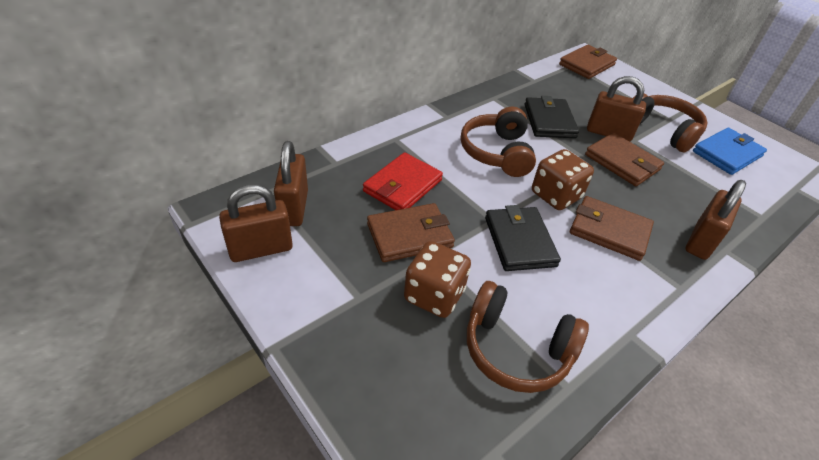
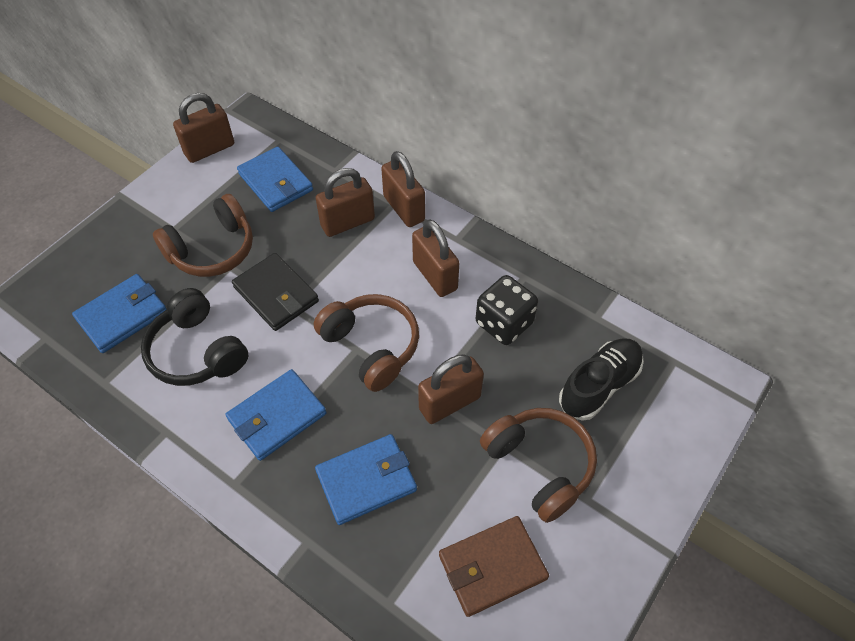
black dice: 0 -> 1
black headphones: 0 -> 1
black shoe: 0 -> 1
black wallet: 2 -> 1
blue wallet: 1 -> 4
brown dice: 2 -> 0
brown padlock: 4 -> 5
brown wallet: 4 -> 1
red wallet: 1 -> 0

